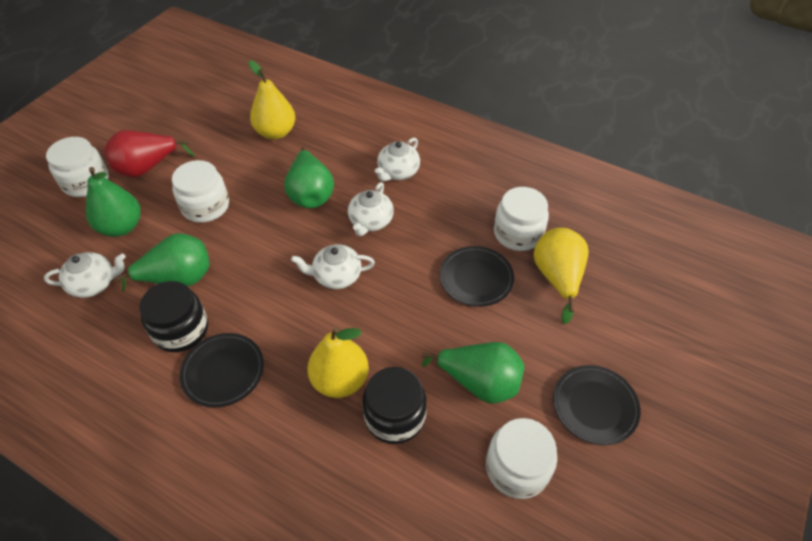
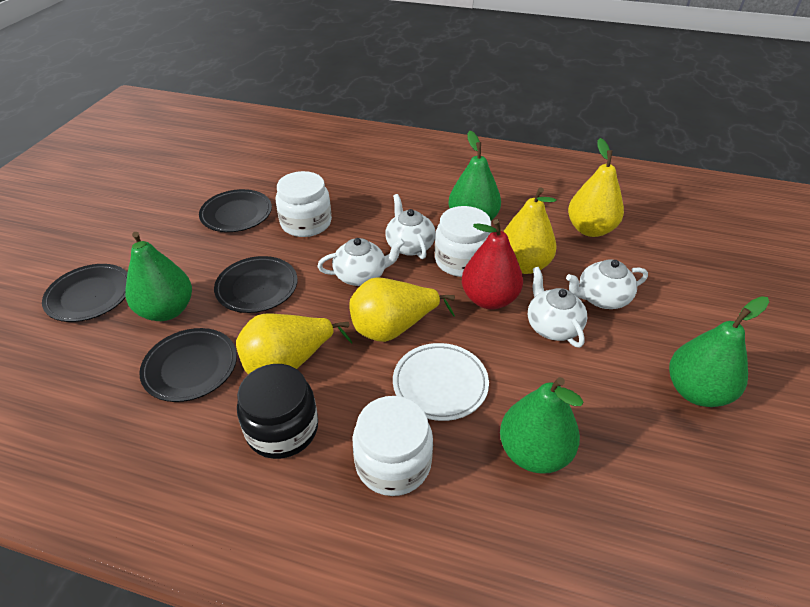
black jar: 2 -> 1
black plate: 3 -> 4
white jar: 4 -> 3
white plate: 0 -> 1
yellow pear: 3 -> 4

